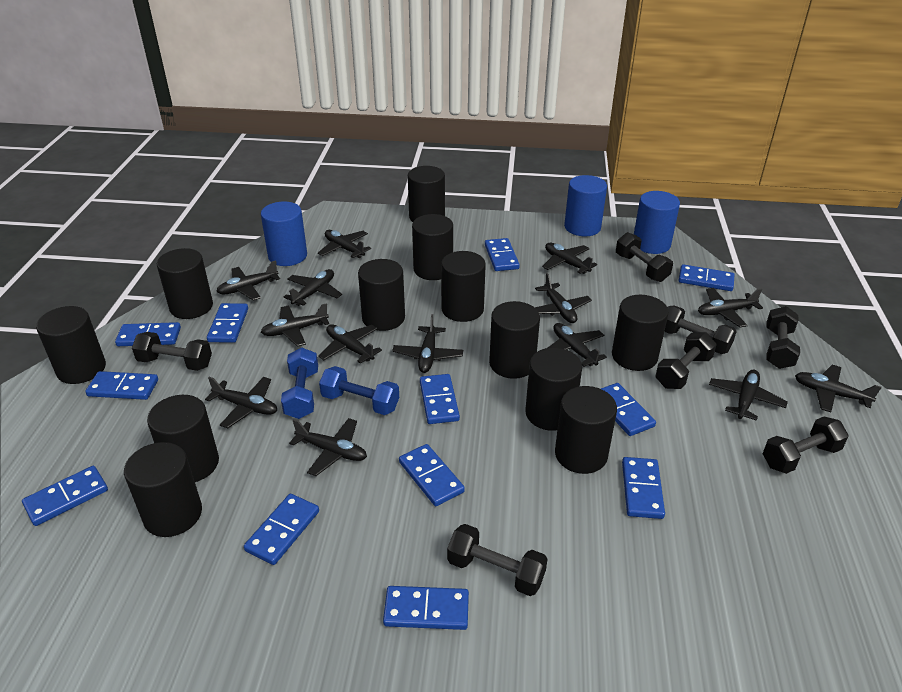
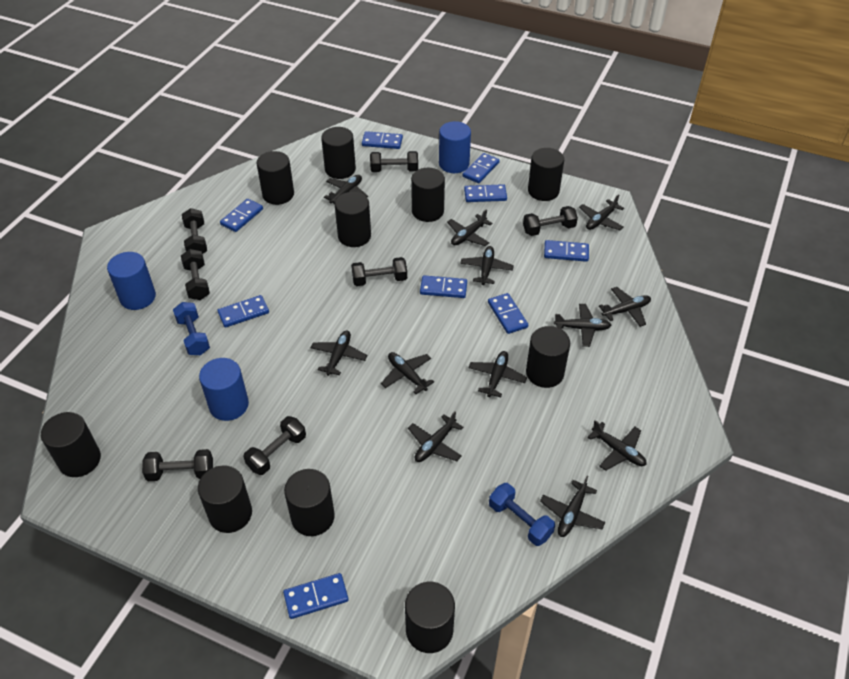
black cylinder: 12 -> 10
black plane: 14 -> 12
blue domino: 12 -> 9

